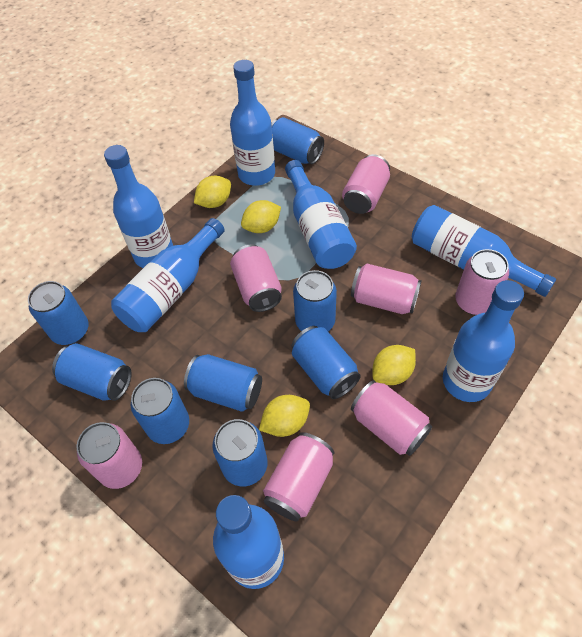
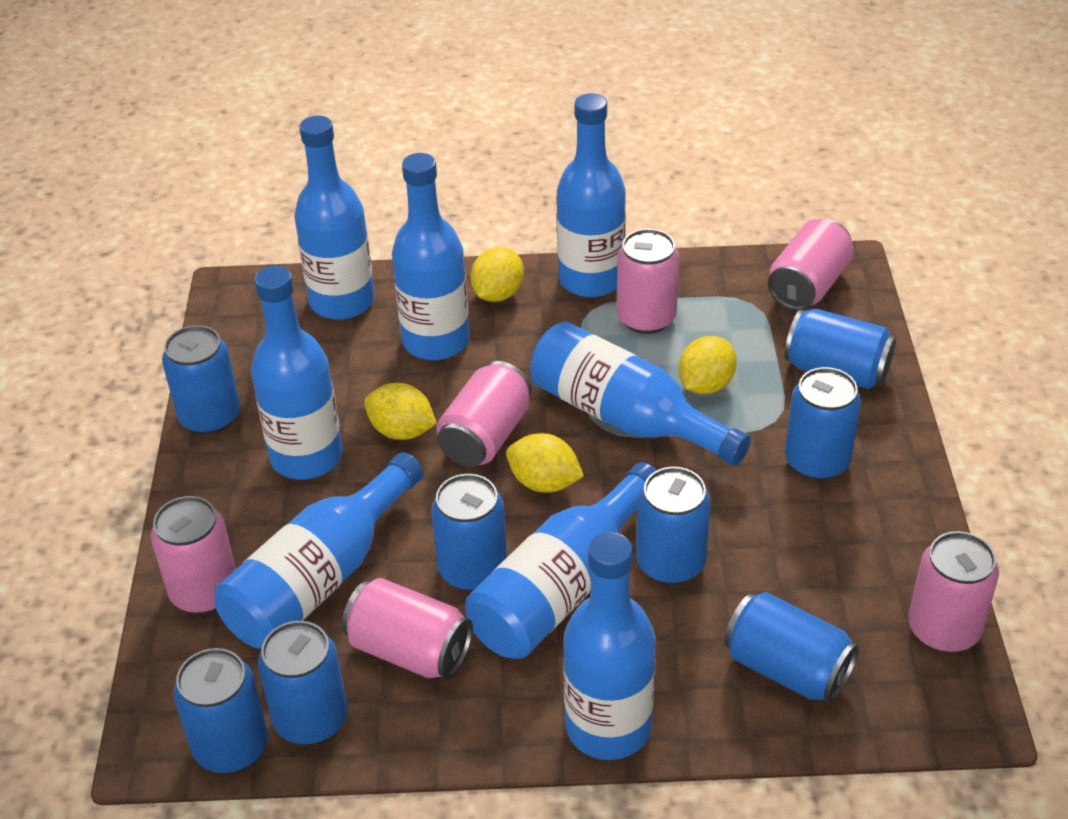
blue bottle: 7 -> 8
pink can: 7 -> 6

